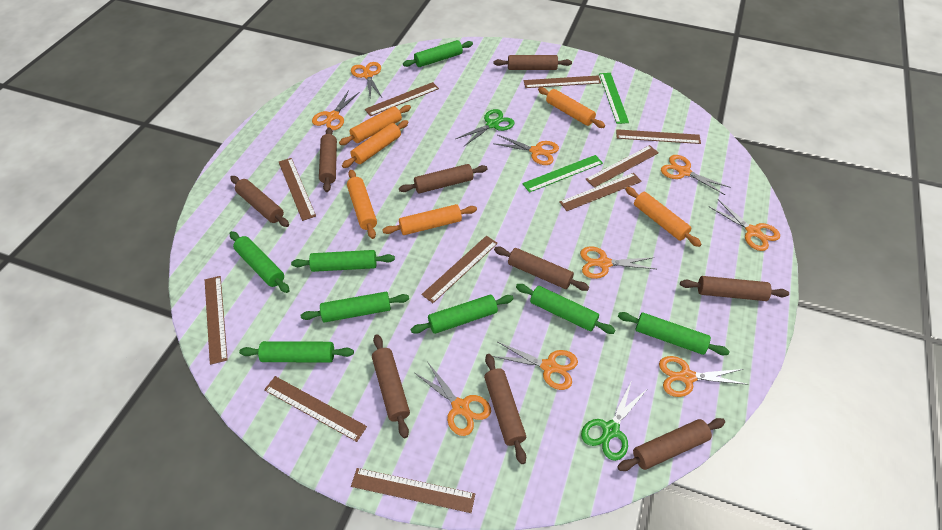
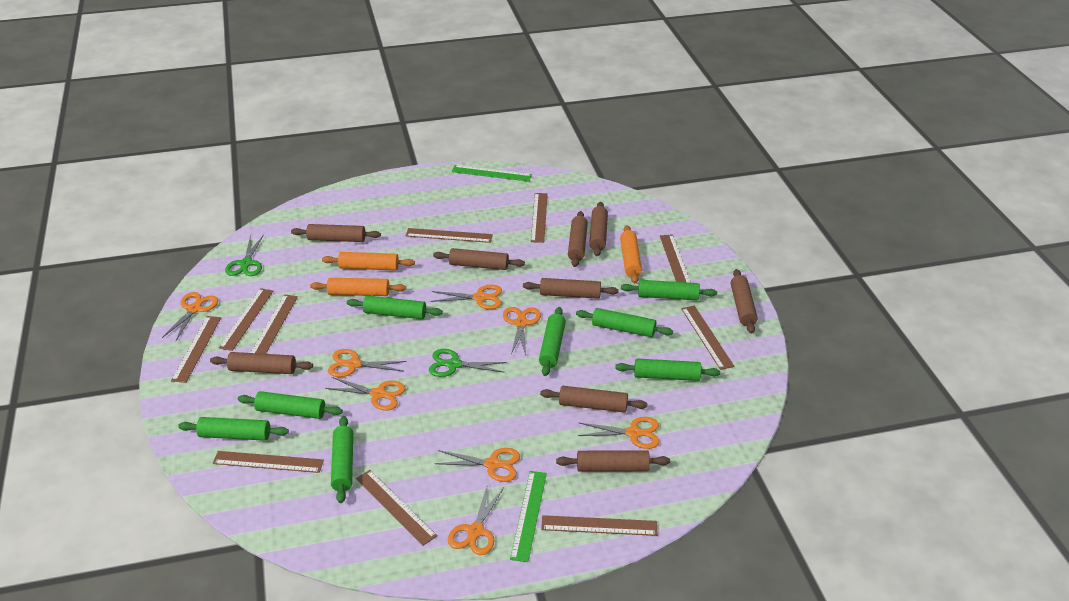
orange rolling pin: 6 -> 3
orange scissors: 9 -> 8

